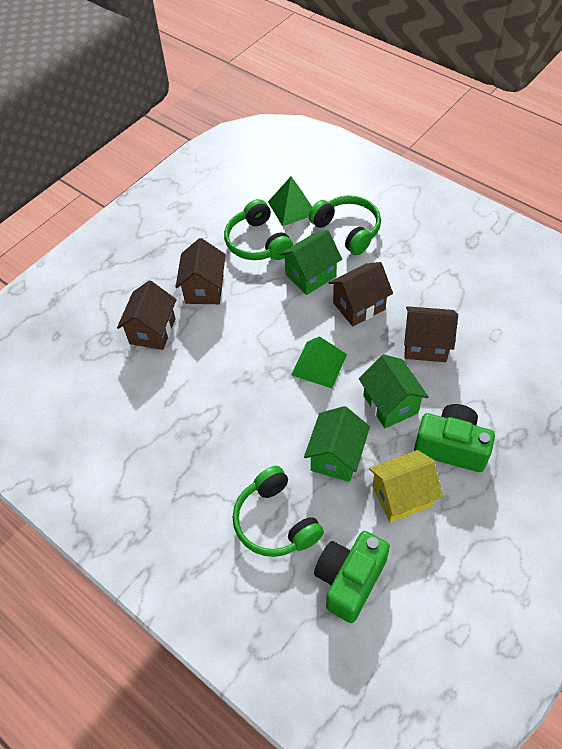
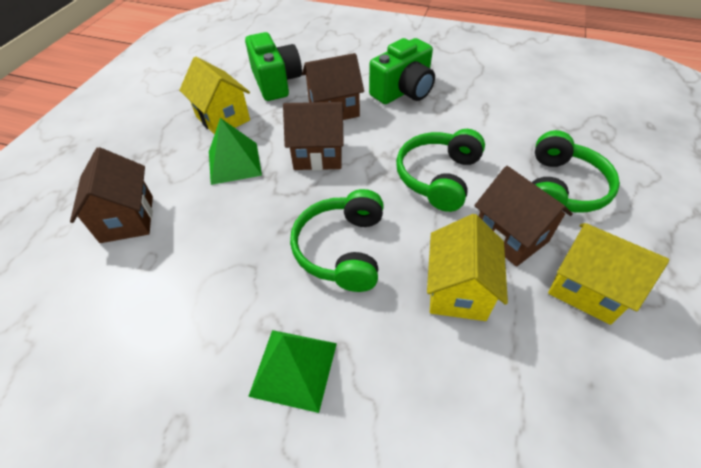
green house: 3 -> 0
yellow house: 1 -> 3

